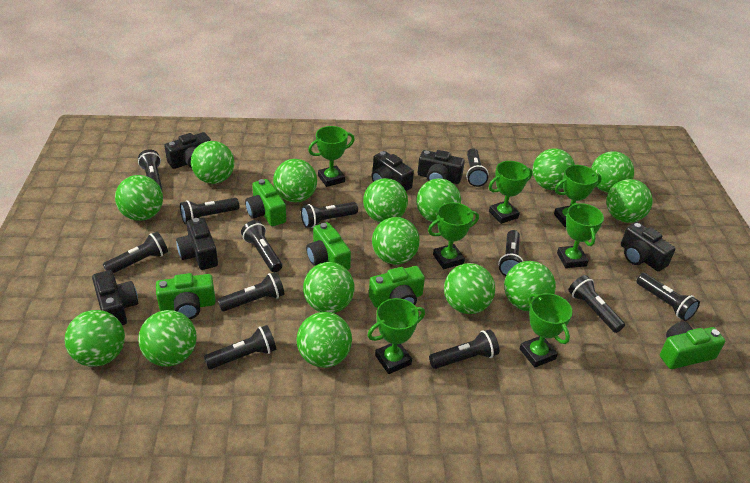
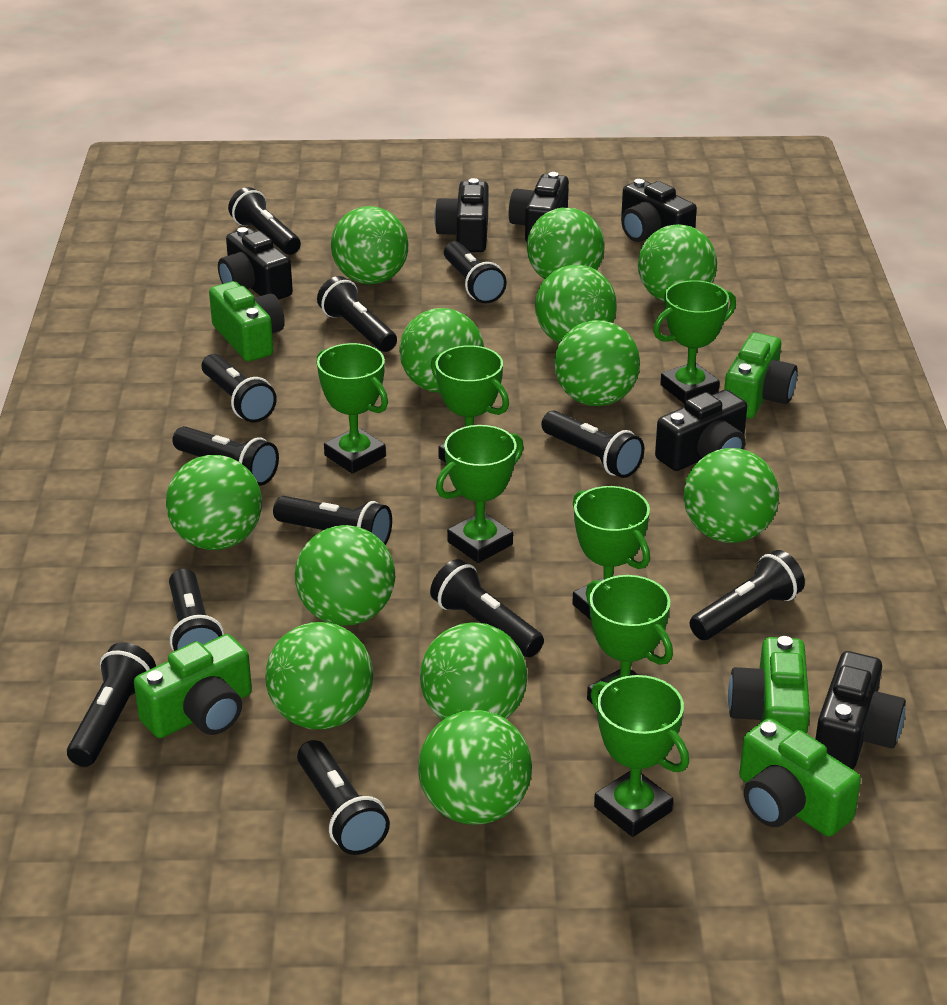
green ball: 15 -> 12

